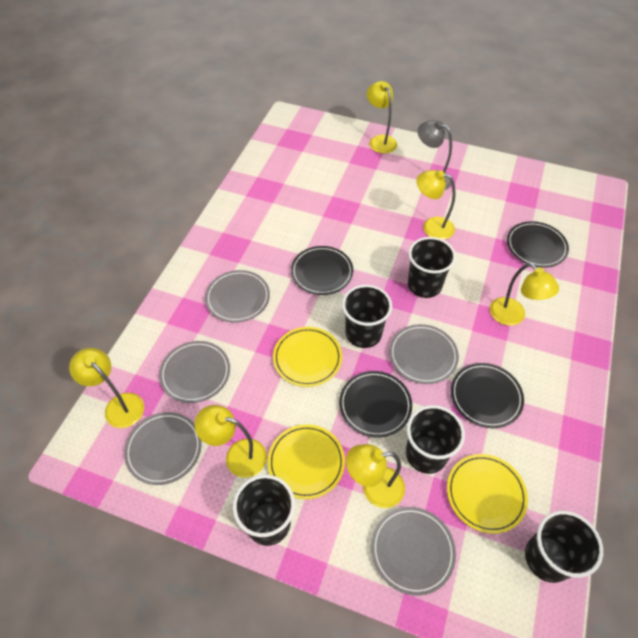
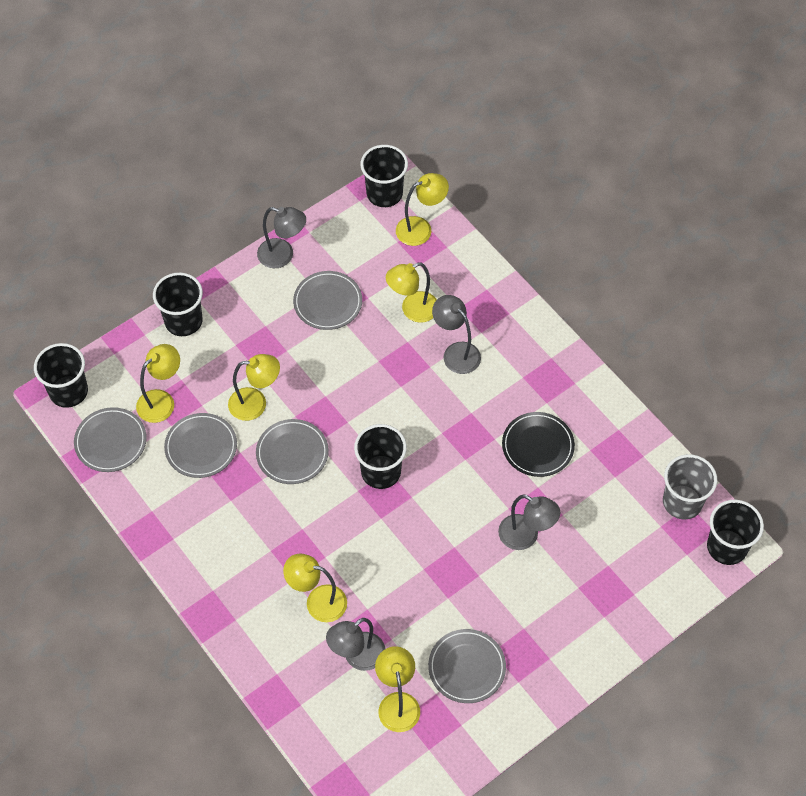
black plate: 4 -> 1
grey cup: 0 -> 1
grey lamp: 1 -> 4
yellow plate: 3 -> 0

